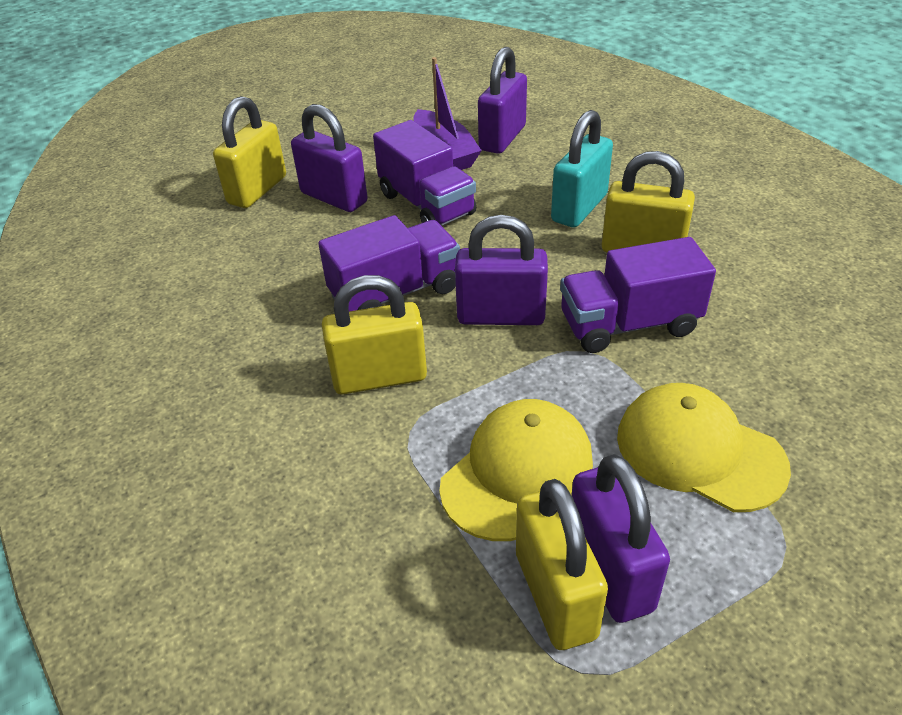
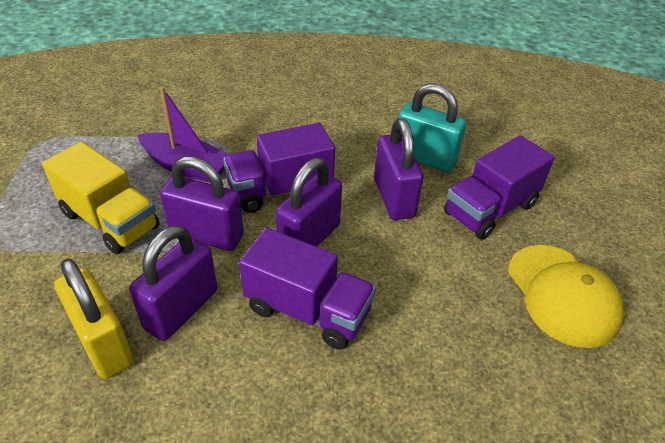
yellow cap: 2 -> 1
yellow padlock: 4 -> 1
yellow truck: 0 -> 1

